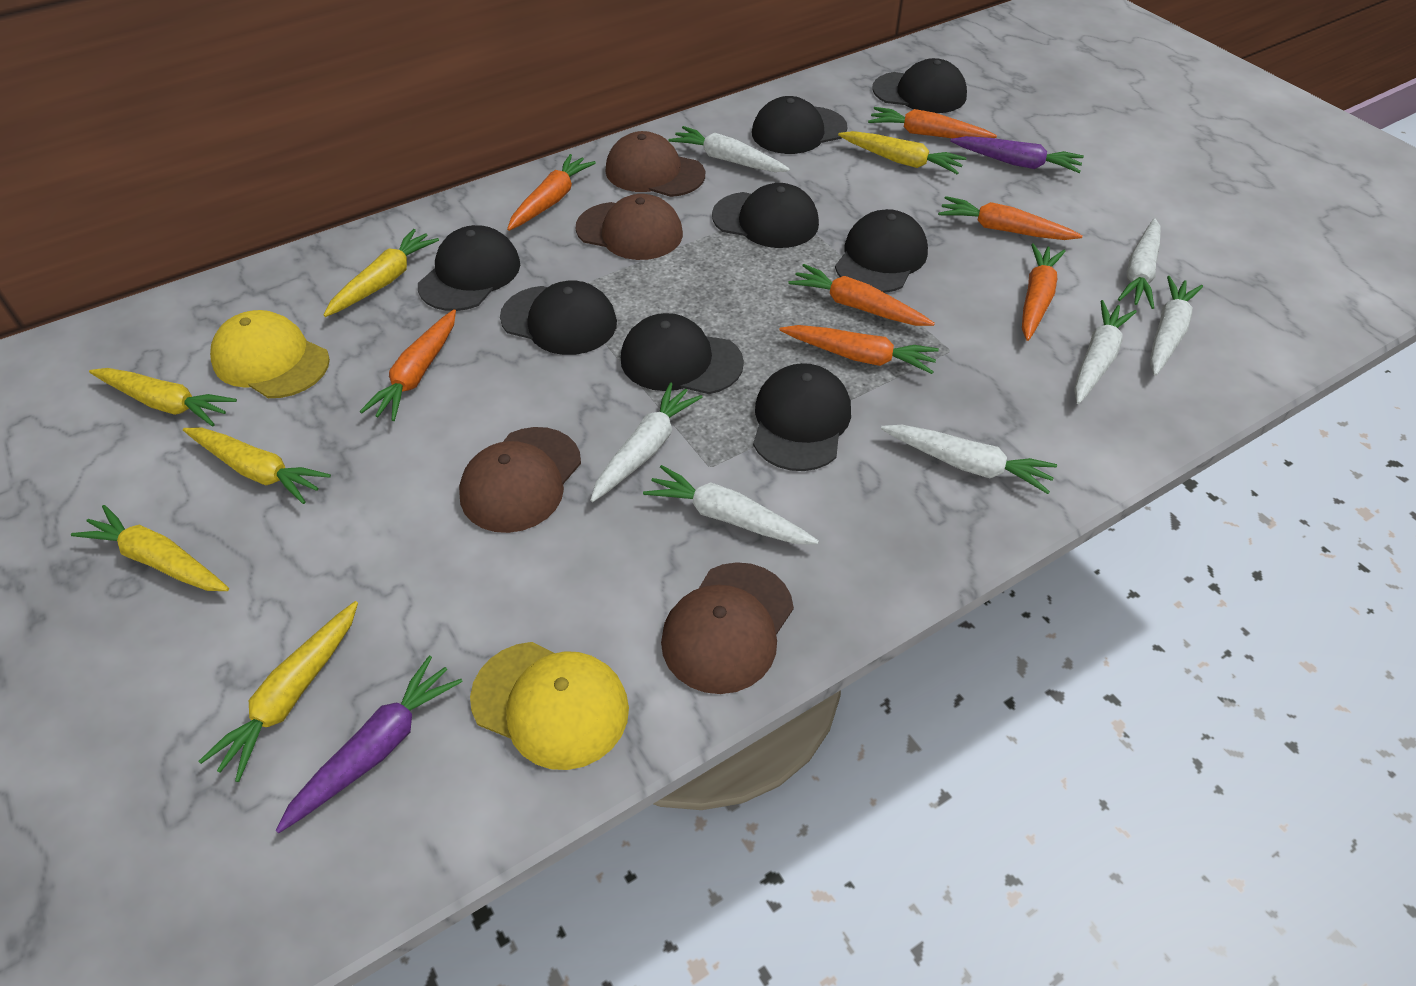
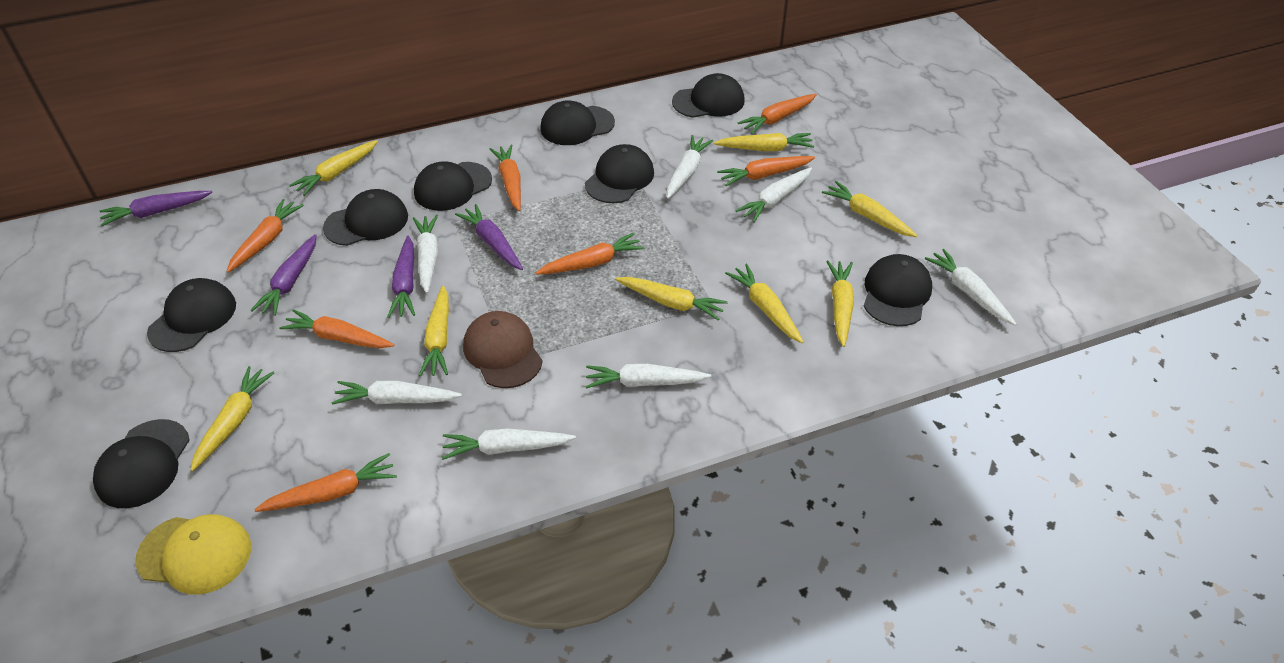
brown cap: 4 -> 1
purple carrot: 2 -> 4
yellow cap: 2 -> 1
yellow carrot: 6 -> 8

